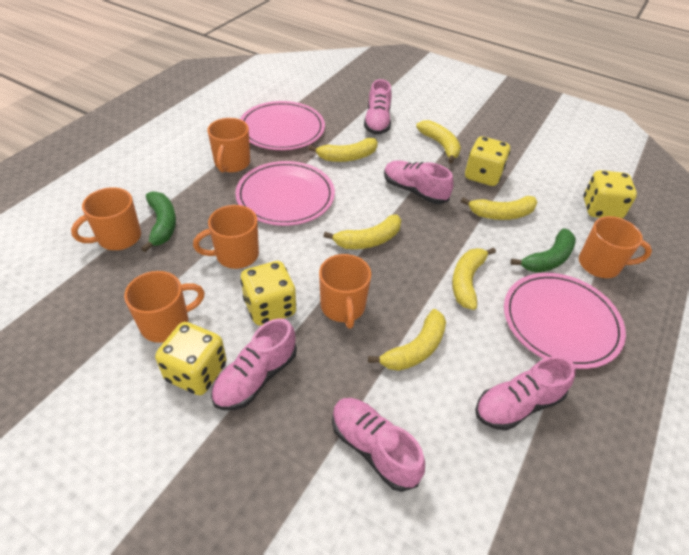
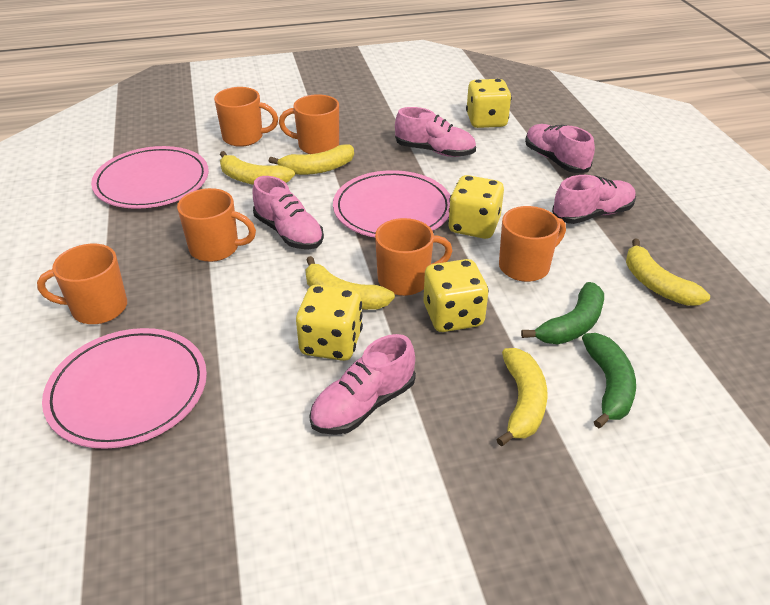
yellow banana: 6 -> 5

